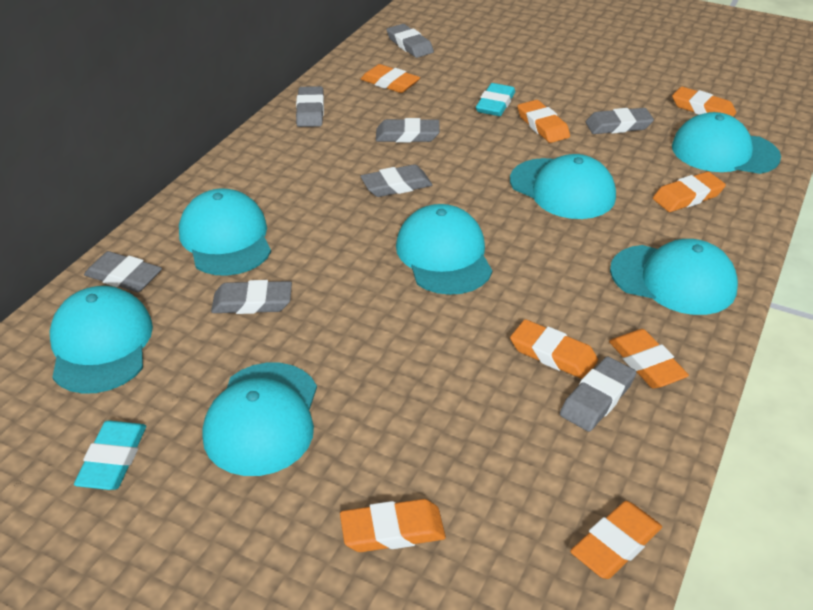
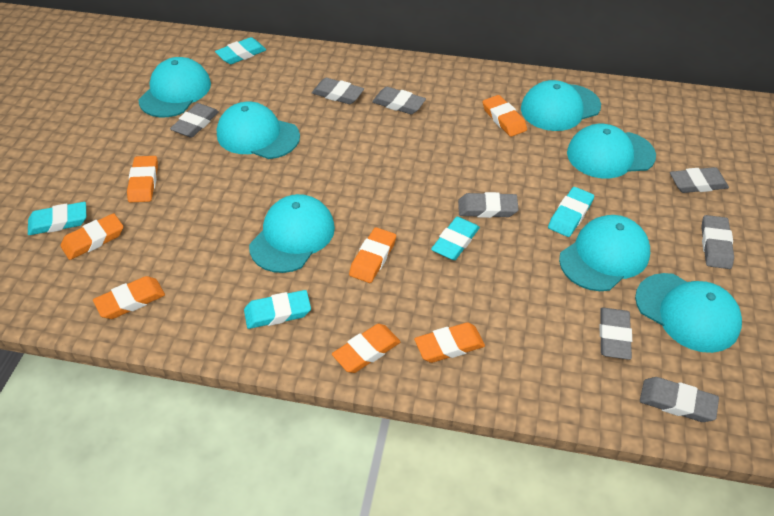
orange eraser: 8 -> 7
turquoise eraser: 2 -> 5

